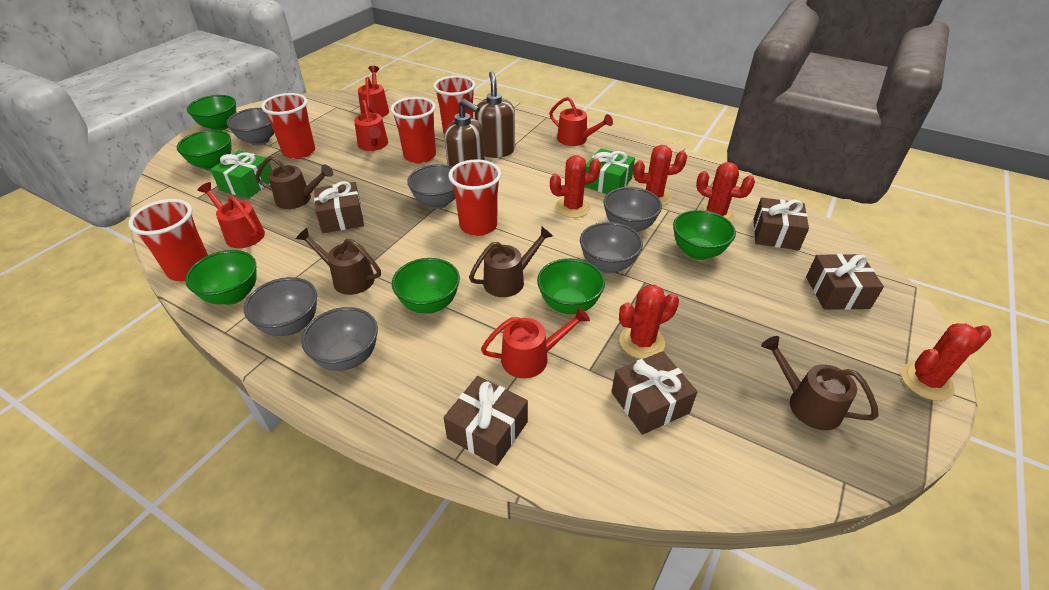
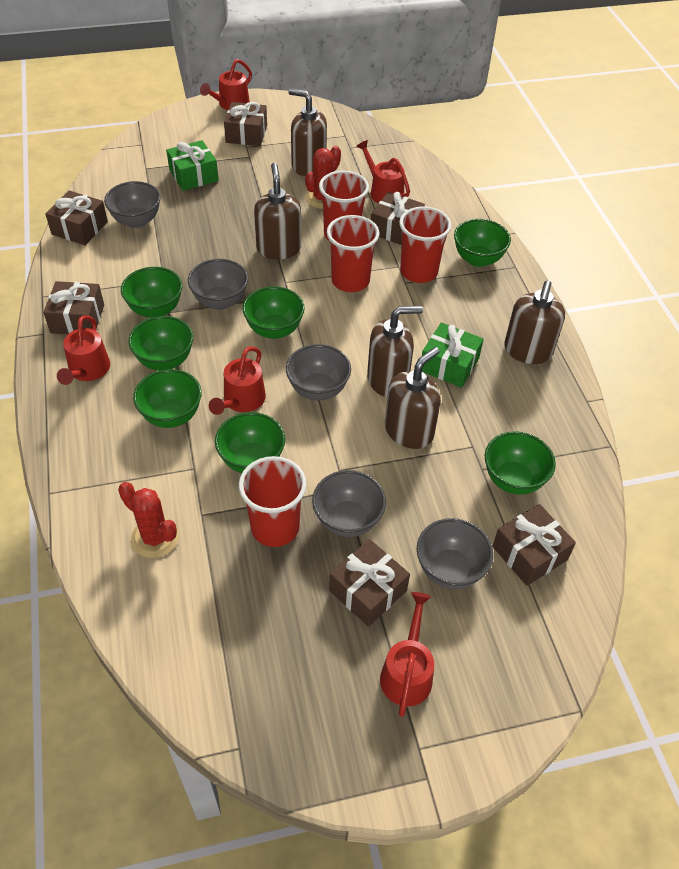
brown gift: 5 -> 6
brown soap dispenser: 2 -> 5
brown watering can: 4 -> 0
green bowl: 6 -> 7
grey bowl: 6 -> 5
red cactus: 5 -> 2
red cup: 5 -> 4

